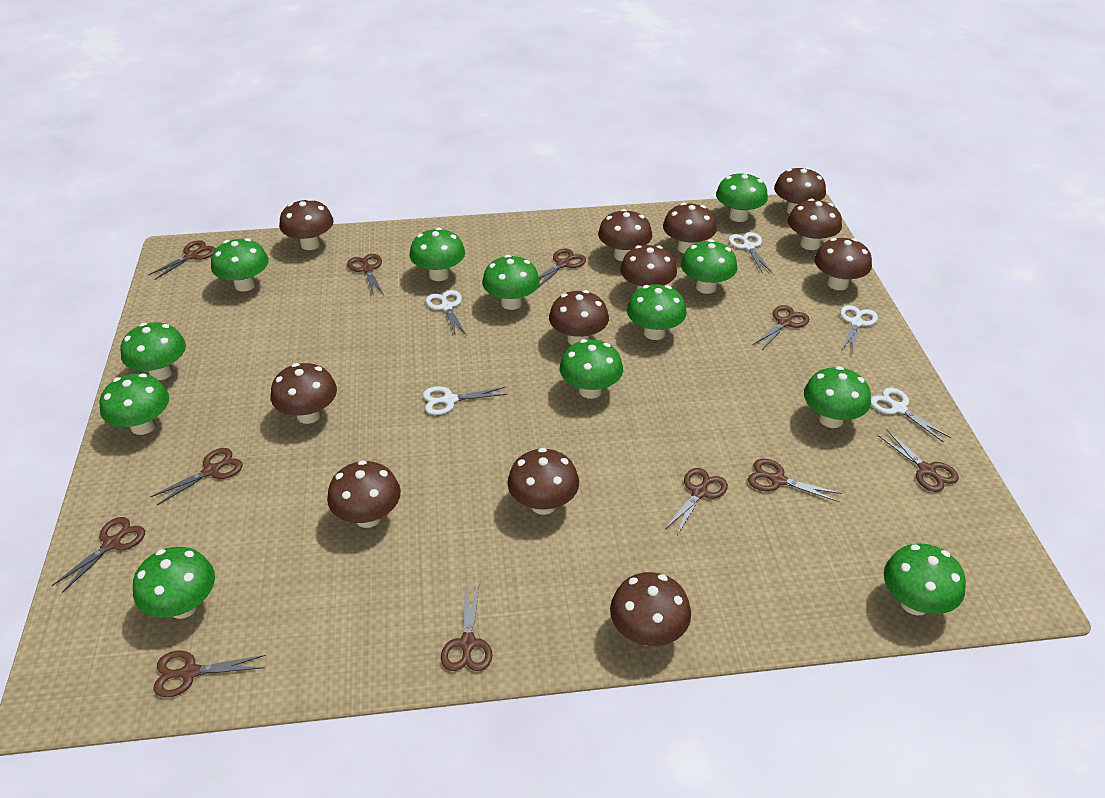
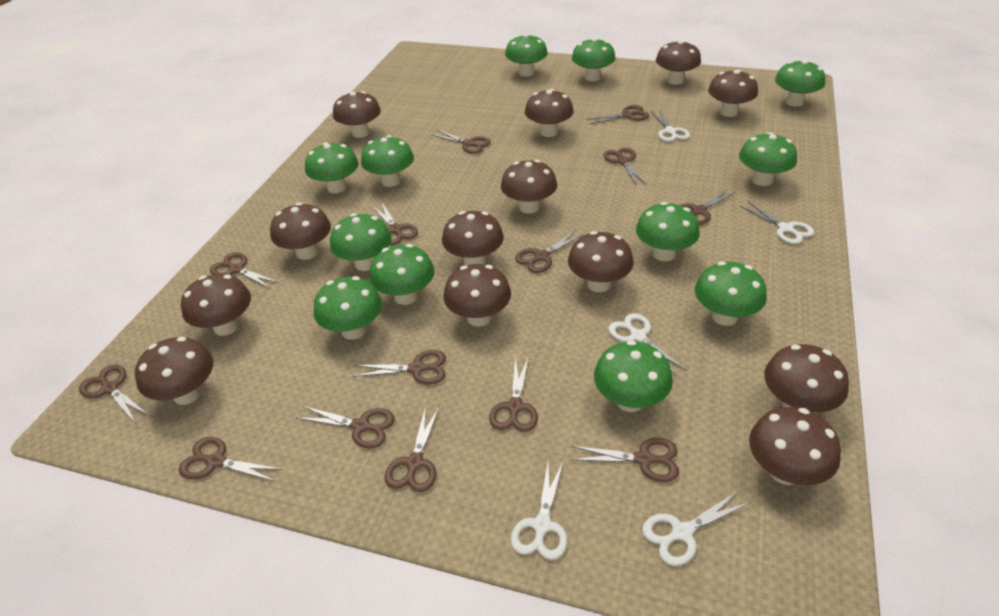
brown mushroom: 12 -> 13
brown scissors: 11 -> 14

